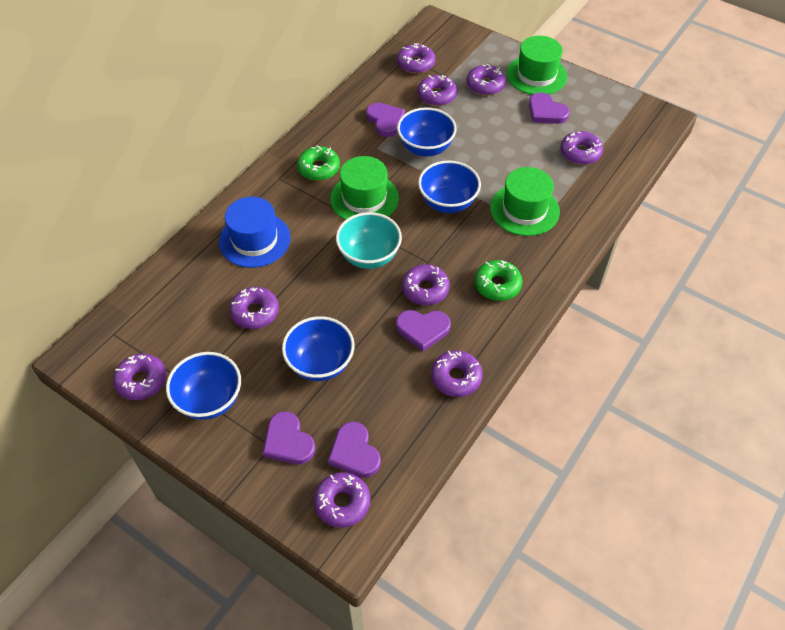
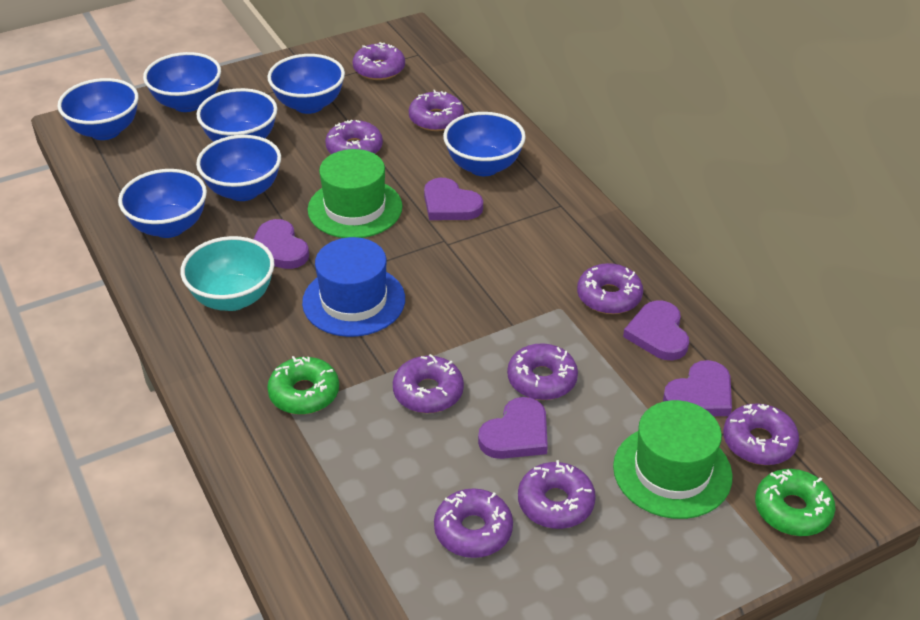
blue bowl: 4 -> 7
green hat: 3 -> 2

